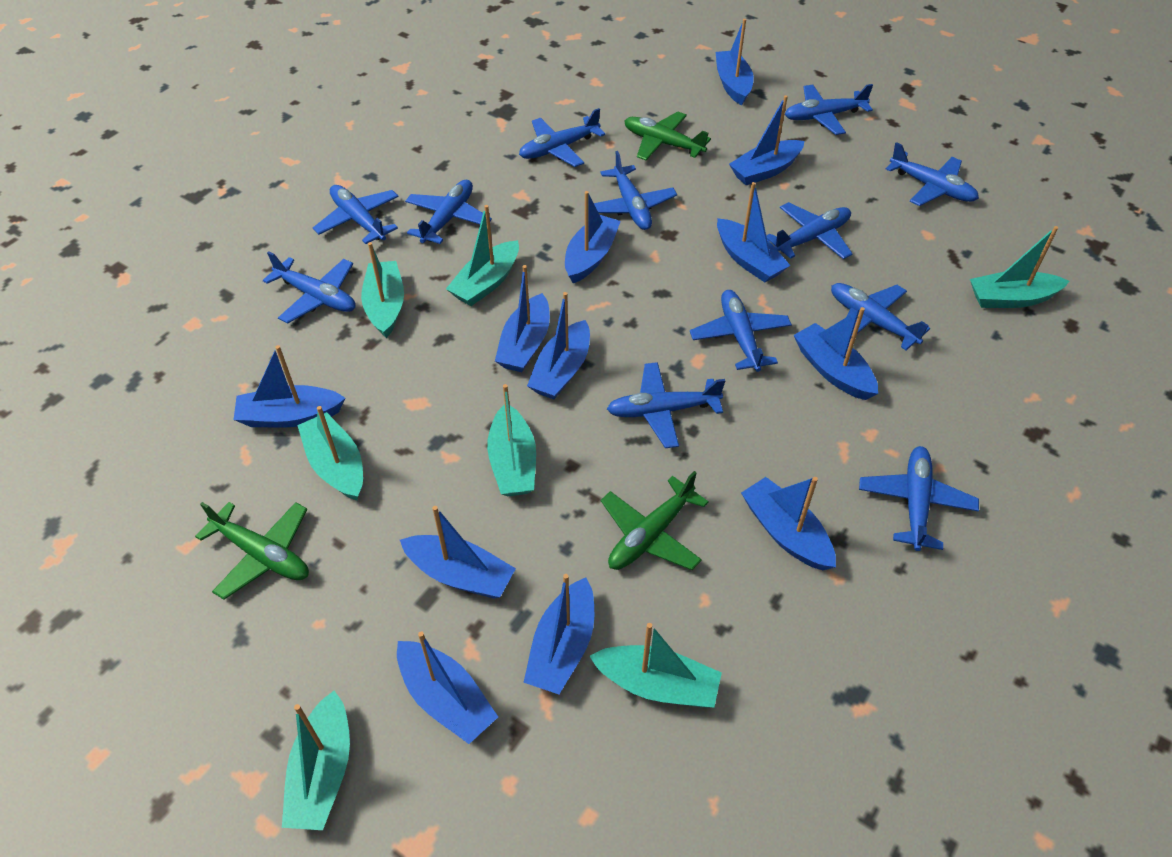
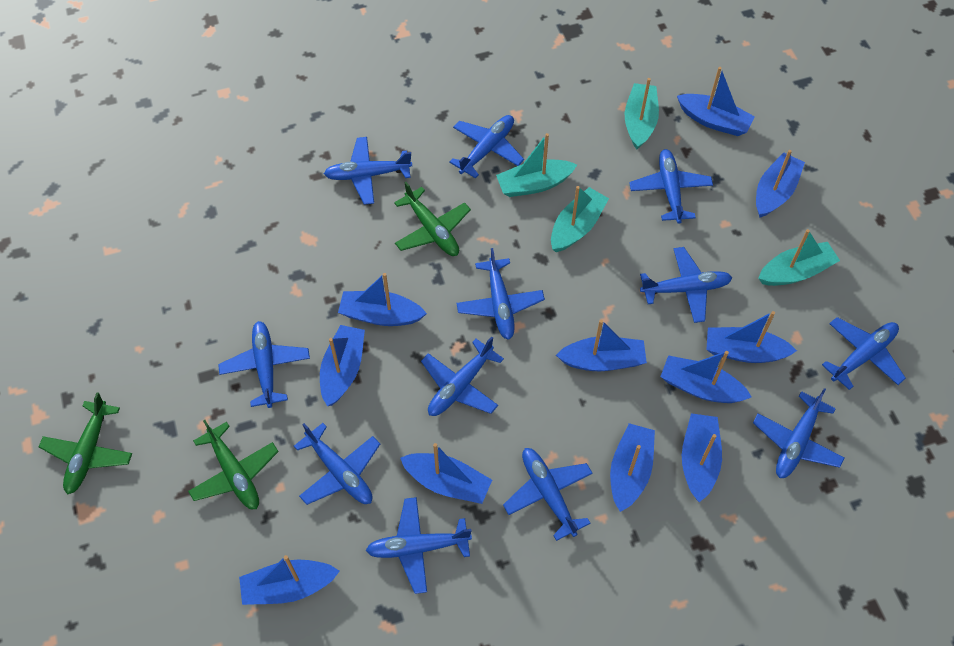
blue boat: 12 -> 11
turquoise boat: 7 -> 4

